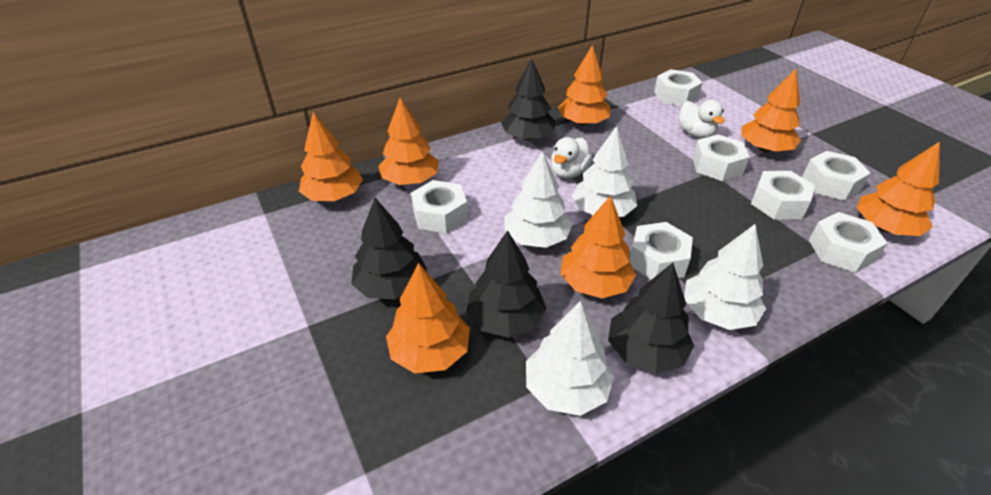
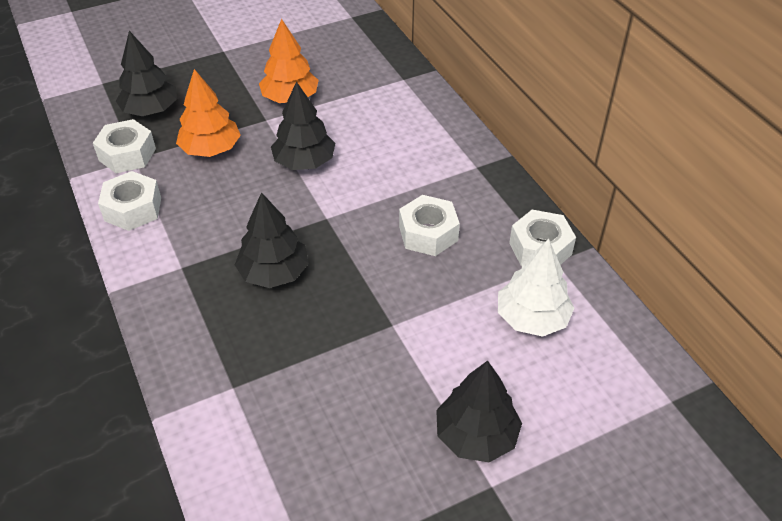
orange tree: 7 -> 2
white duck: 2 -> 0
white nut: 7 -> 4
white tree: 4 -> 1

